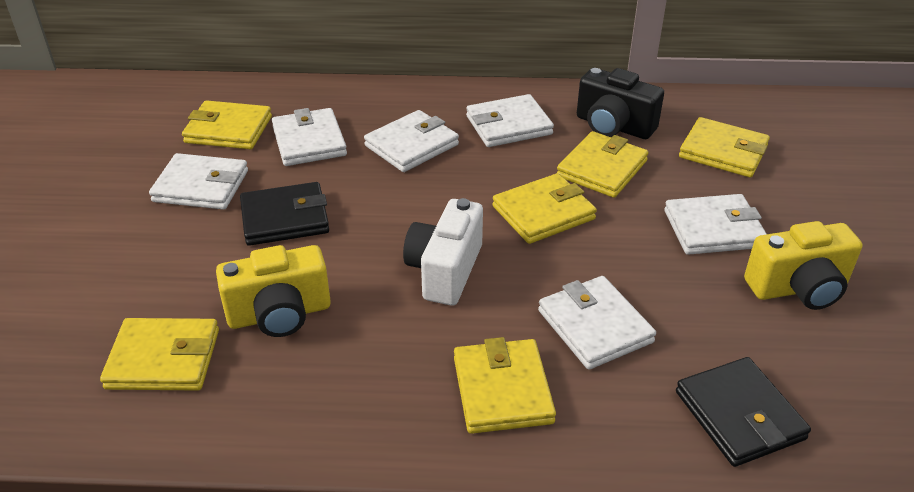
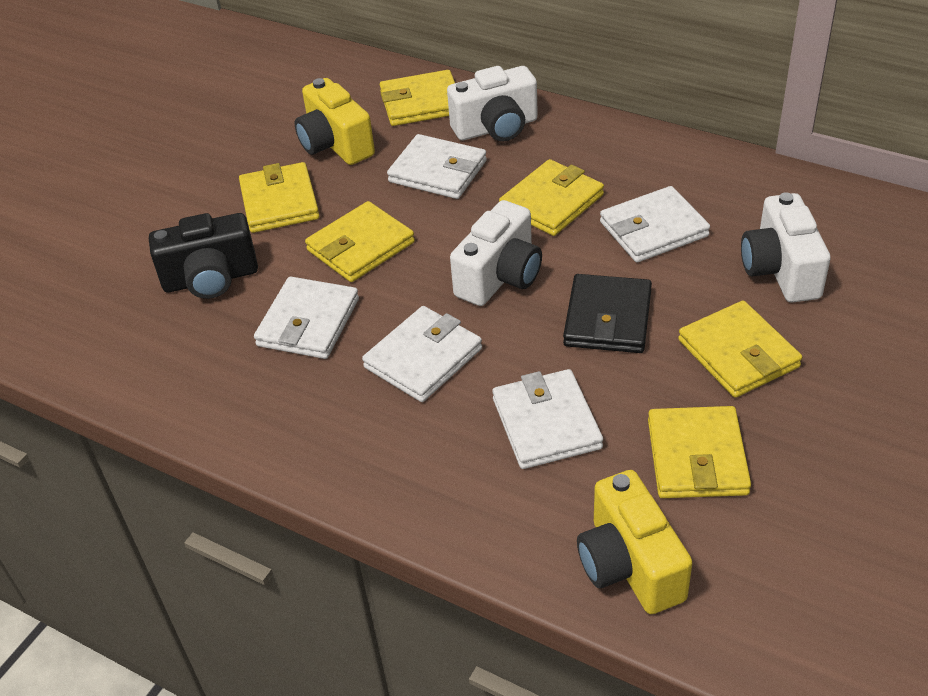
black wallet: 2 -> 1
white camera: 1 -> 3
white wallet: 6 -> 5

